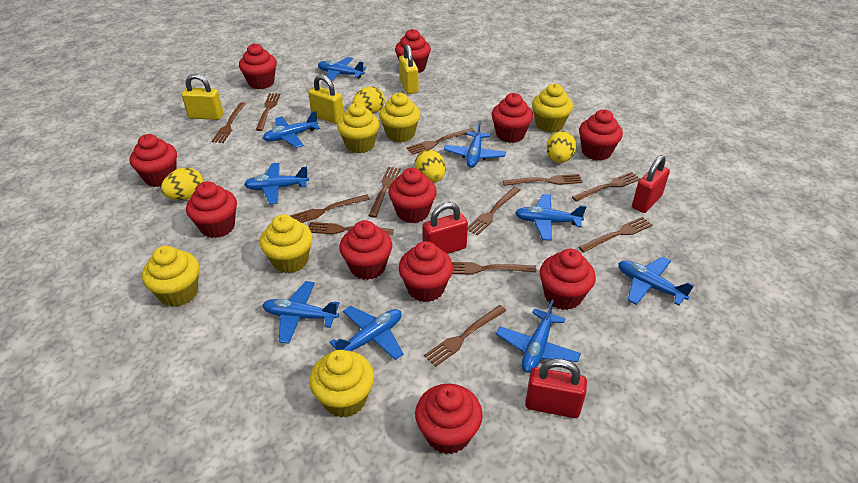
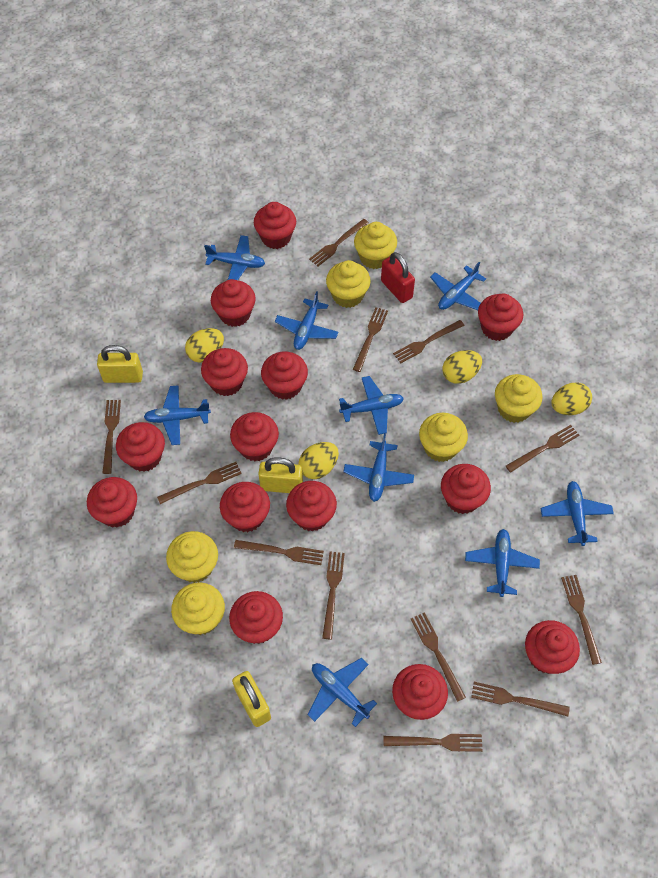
red cupcake: 11 -> 14
red padlock: 3 -> 1

